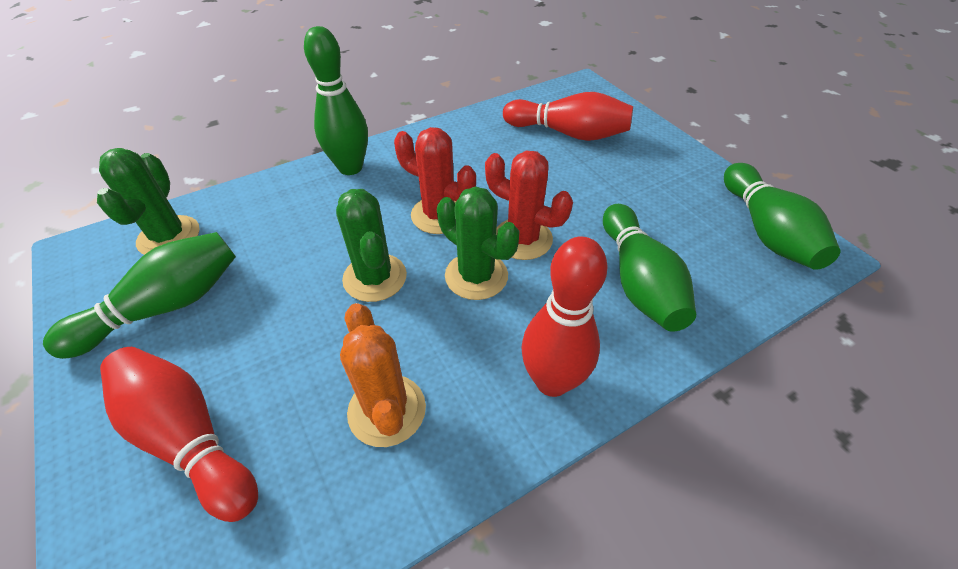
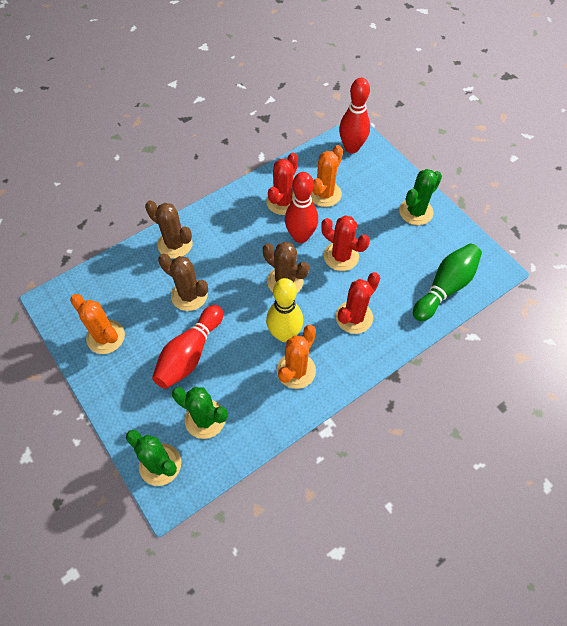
brown cactus: 0 -> 3
green bowling pin: 4 -> 1
orange cactus: 1 -> 3
red cactus: 2 -> 3
yellow bowling pin: 0 -> 1

